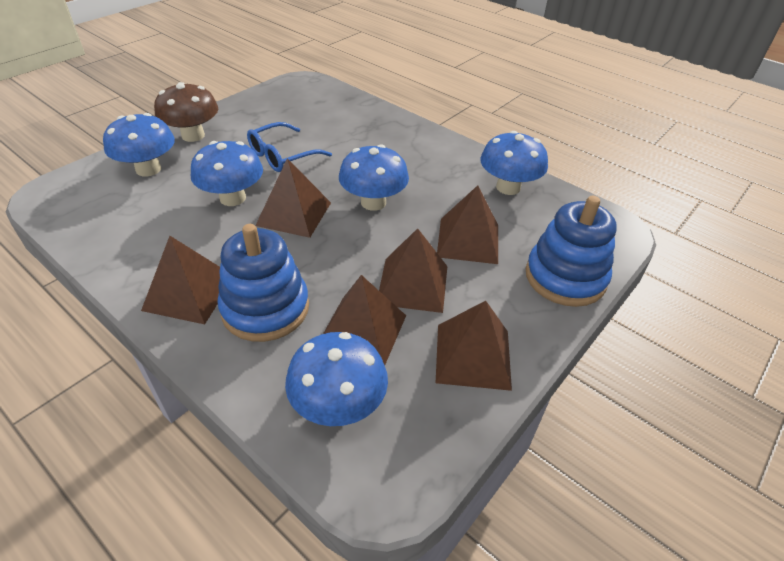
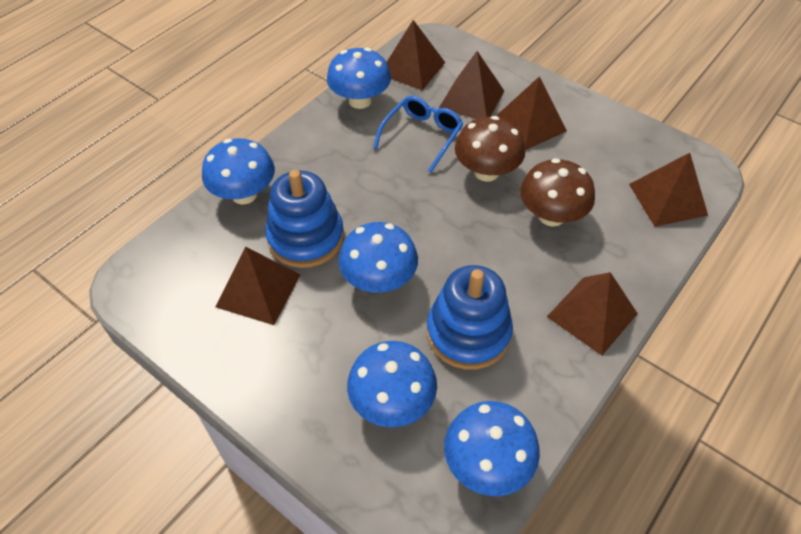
brown mushroom: 1 -> 2

